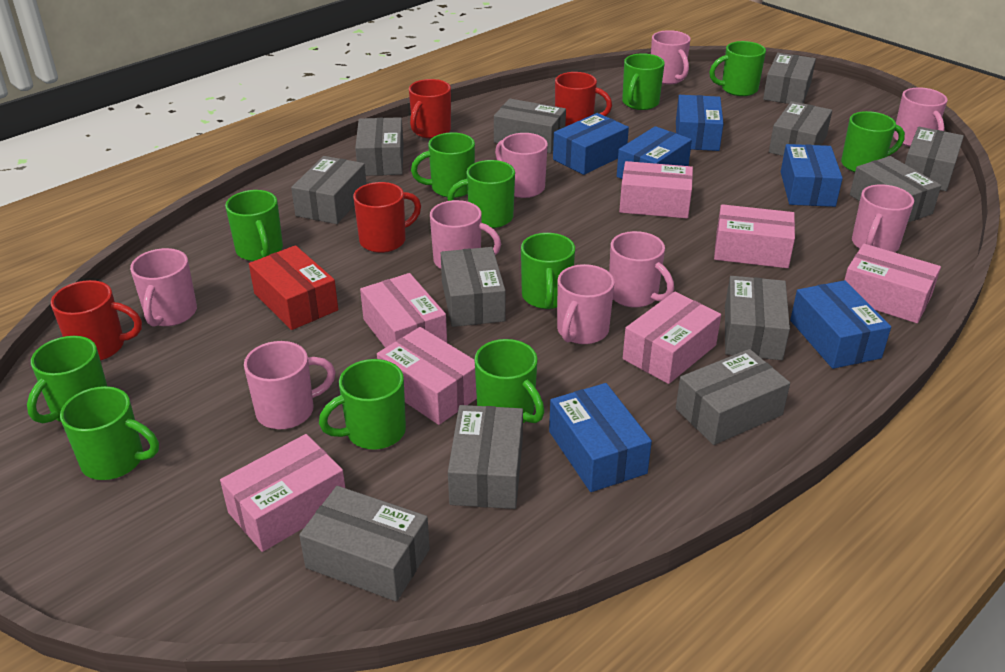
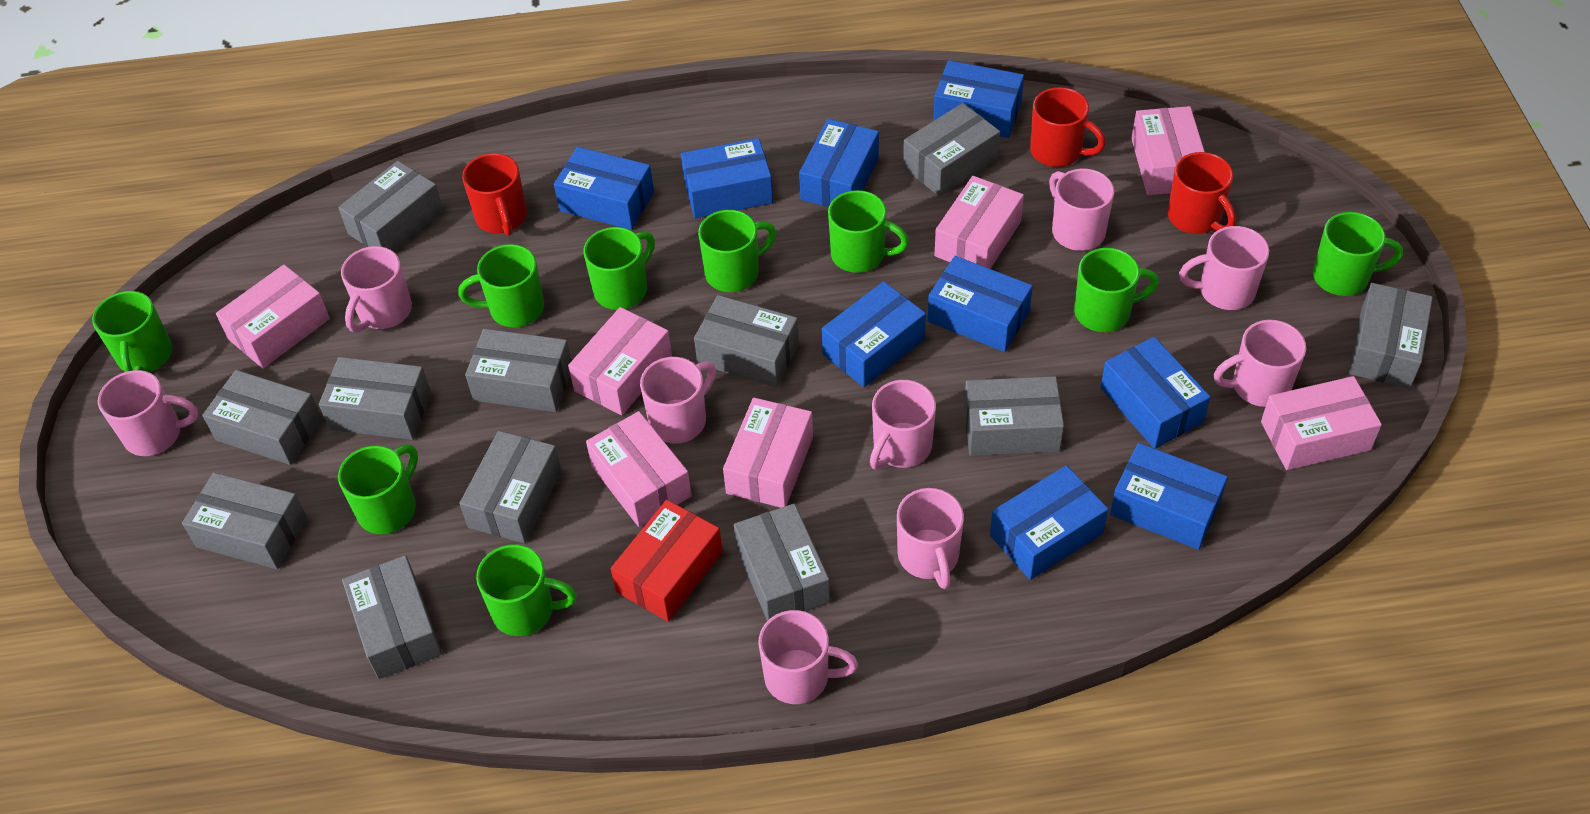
blue box: 6 -> 9
green mug: 11 -> 9
red mug: 4 -> 3

